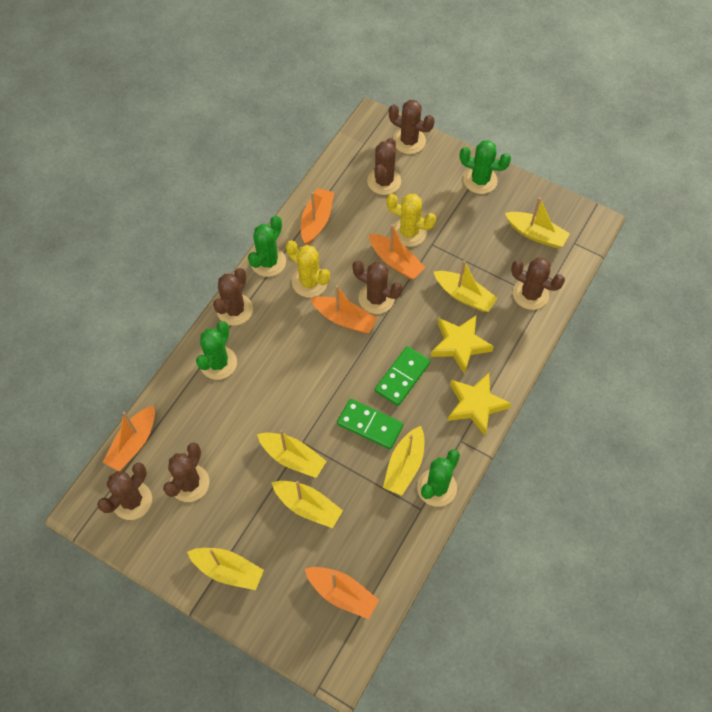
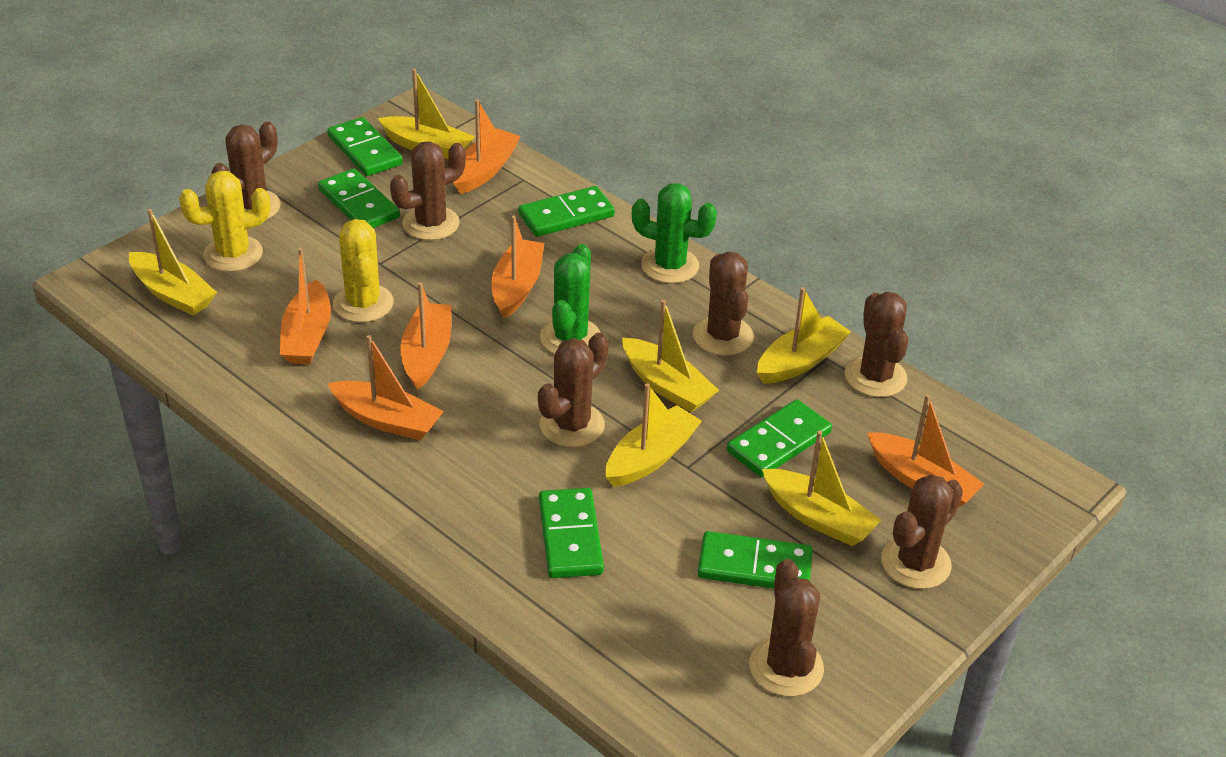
green cactus: 4 -> 2
green domino: 2 -> 6
orange boat: 5 -> 6
yellow star: 2 -> 0

